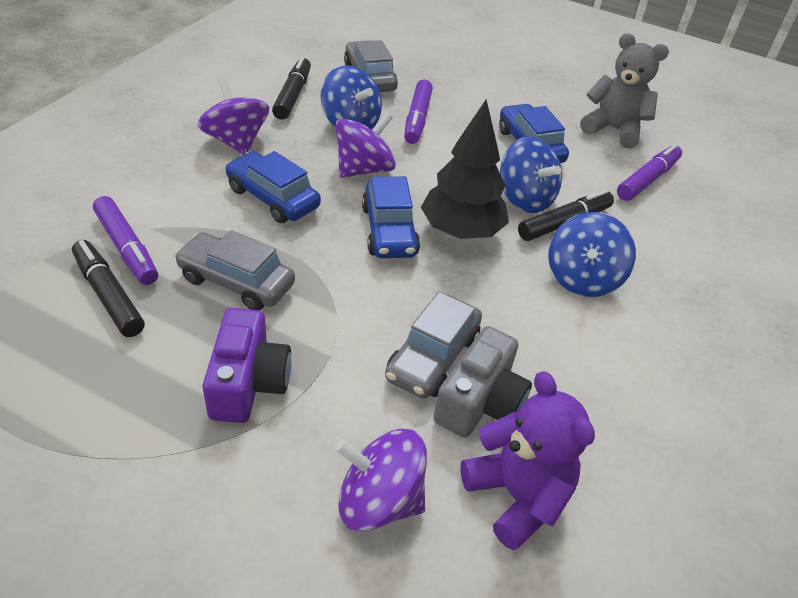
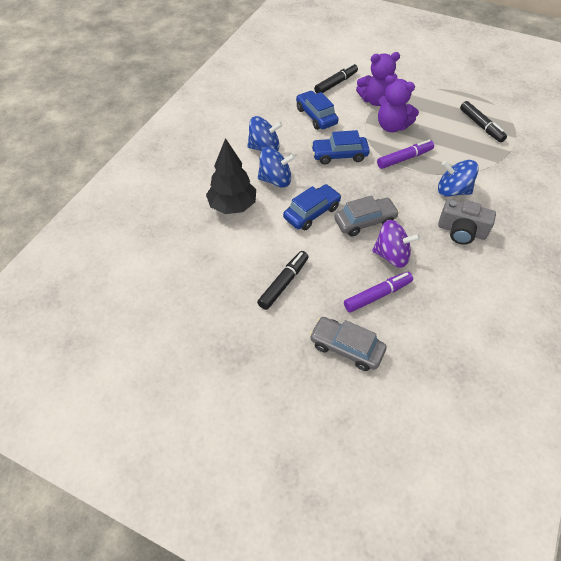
grey car: 3 -> 2
grey teddy bear: 1 -> 0
purple camera: 1 -> 0
purple marker: 3 -> 2
purple spinning top: 3 -> 1
purple teddy bear: 1 -> 2

